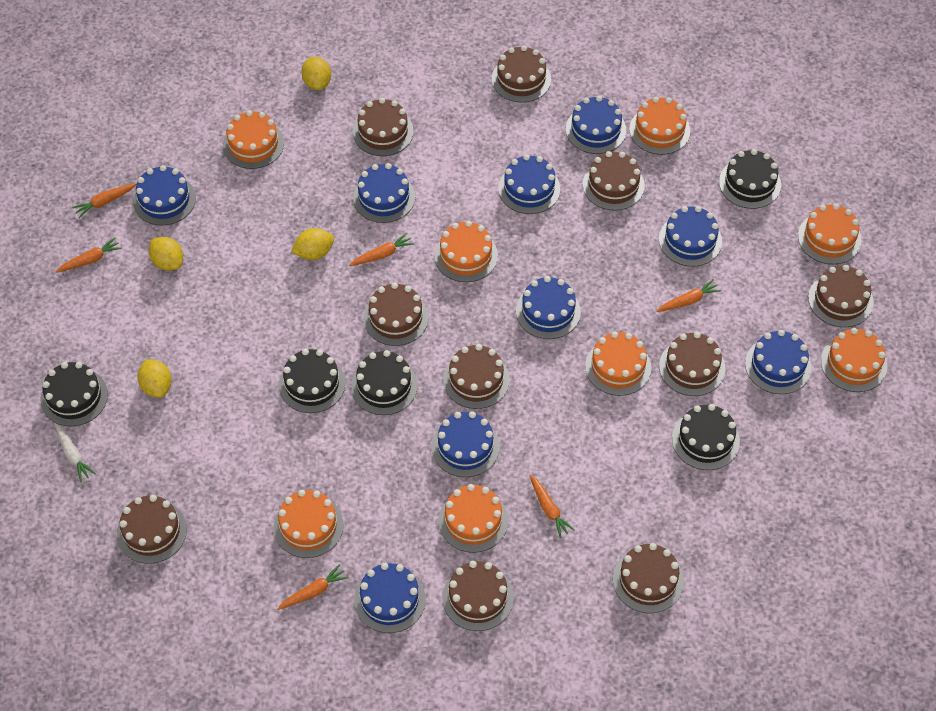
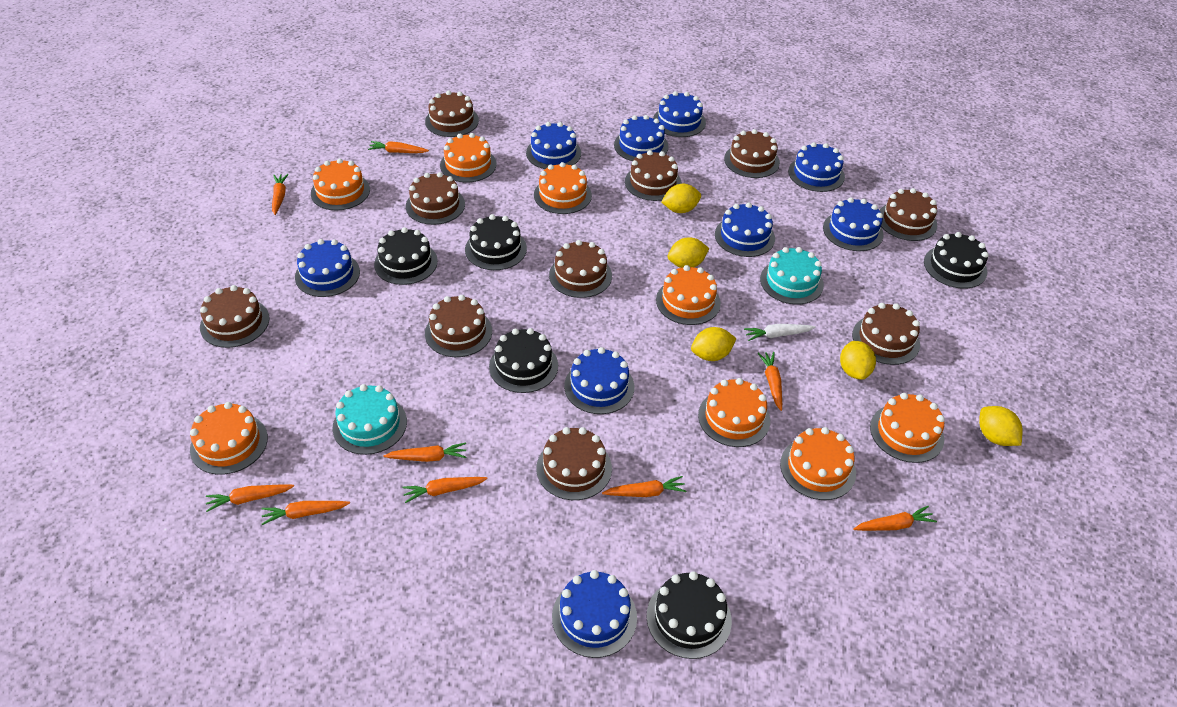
orange carrot: 6 -> 9
turquoise cake: 0 -> 2
yellow lemon: 4 -> 5

